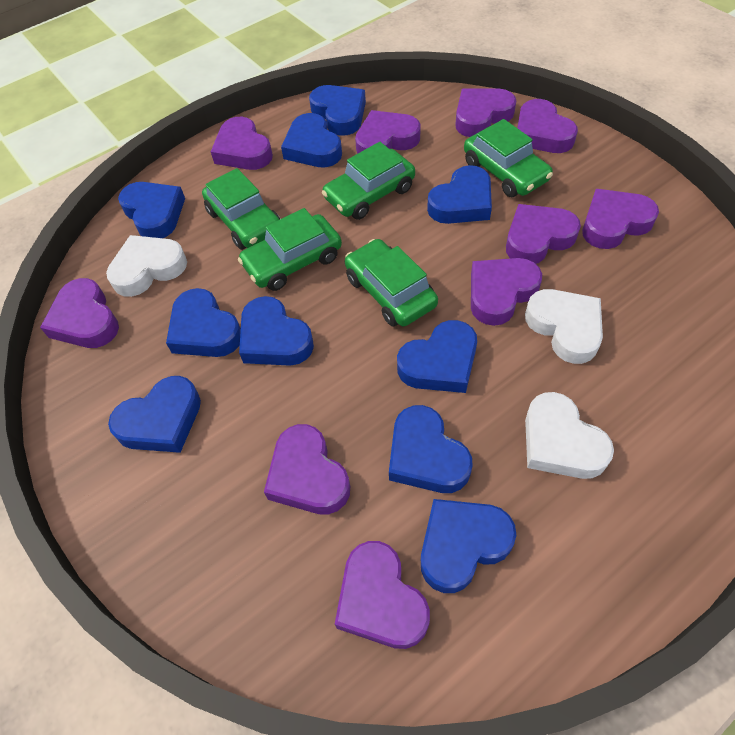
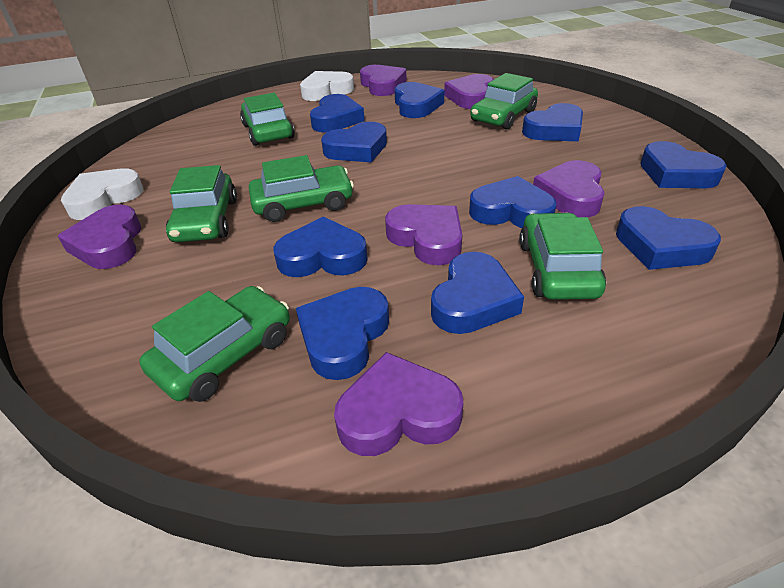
green car: 5 -> 6
purple heart: 10 -> 6
white heart: 3 -> 2

